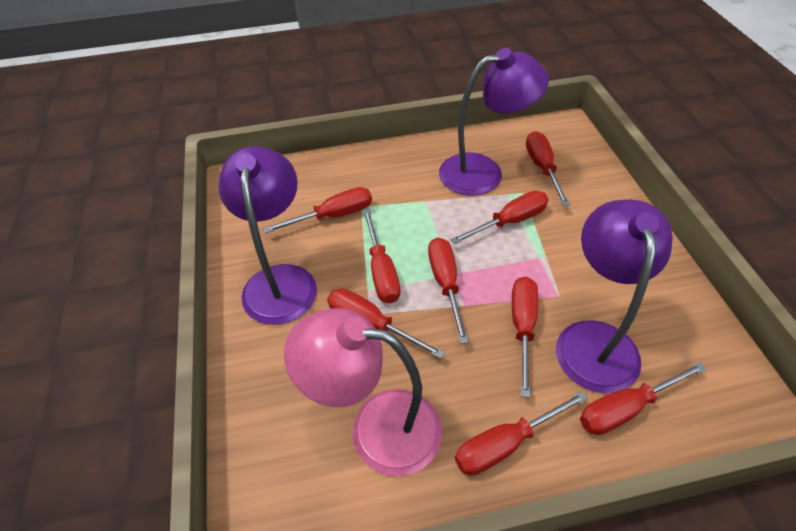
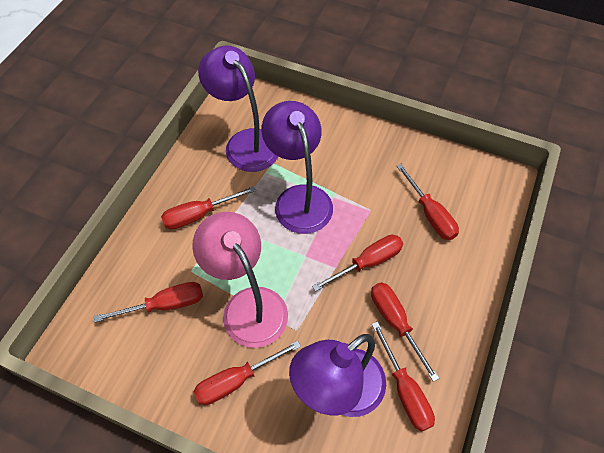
red screwdriver: 9 -> 7

